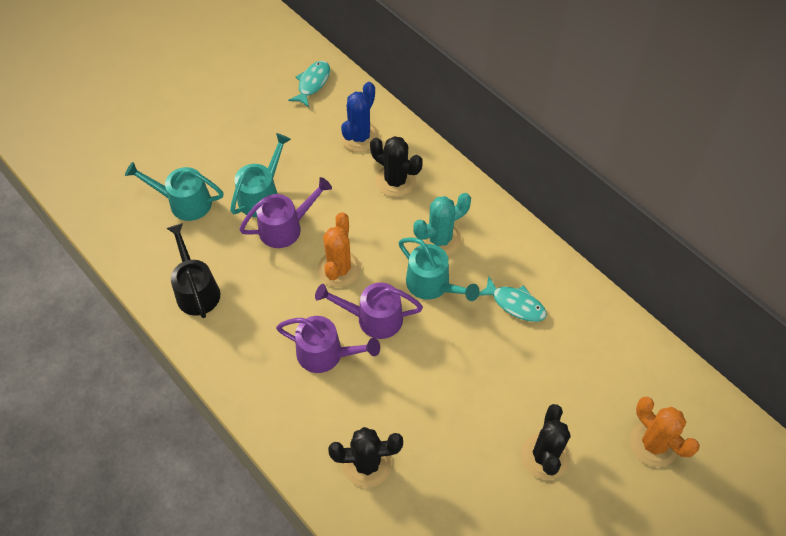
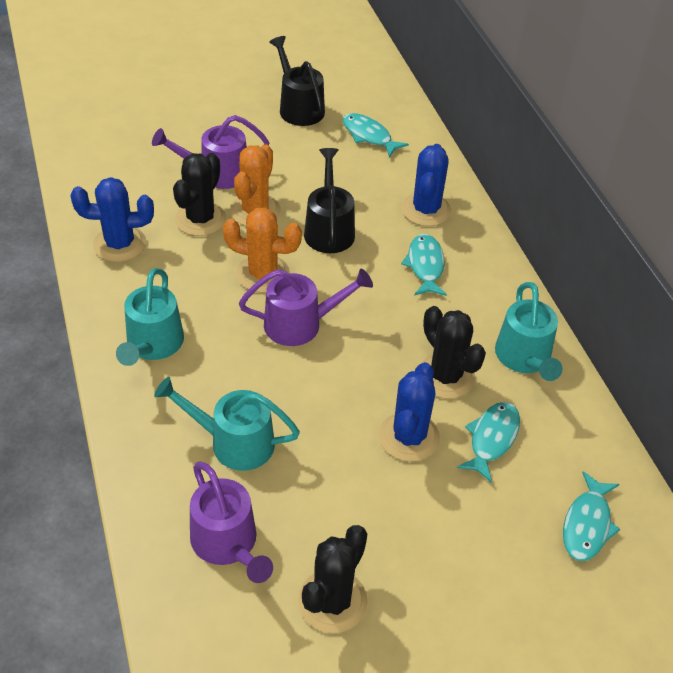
black watering can: 1 -> 2
blue cactus: 1 -> 3
turquoise cactus: 1 -> 0
turquoise fish: 2 -> 4

